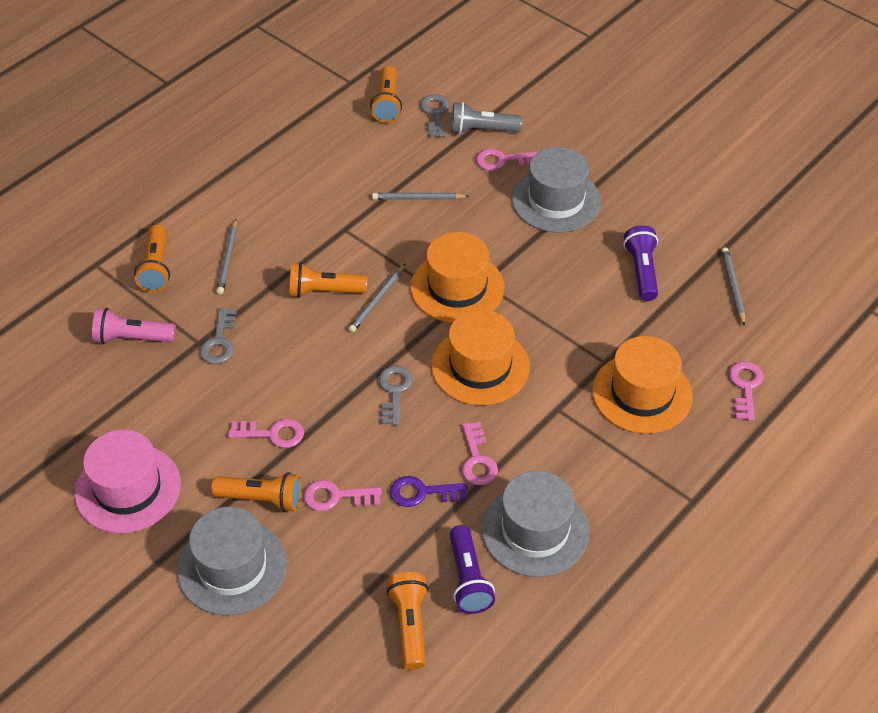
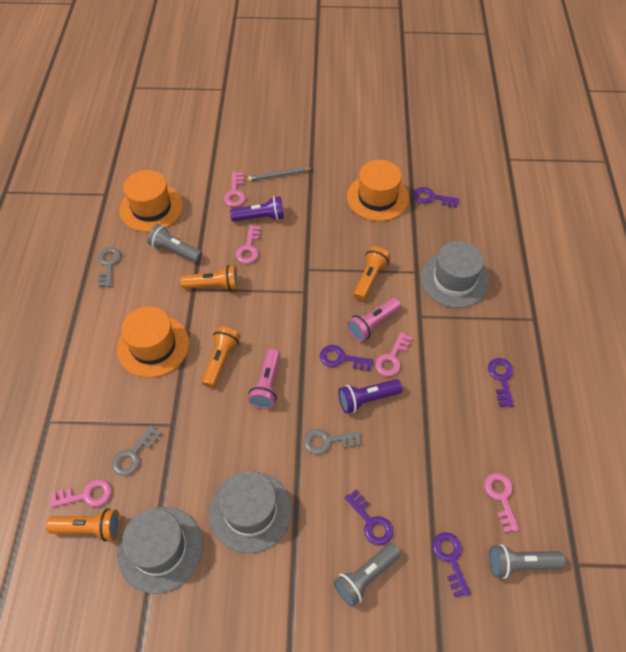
grey flashlight: 1 -> 3
grey pencil: 4 -> 1
orange flashlight: 5 -> 4
pink flashlight: 1 -> 2
pink hat: 1 -> 0
purple key: 1 -> 5

